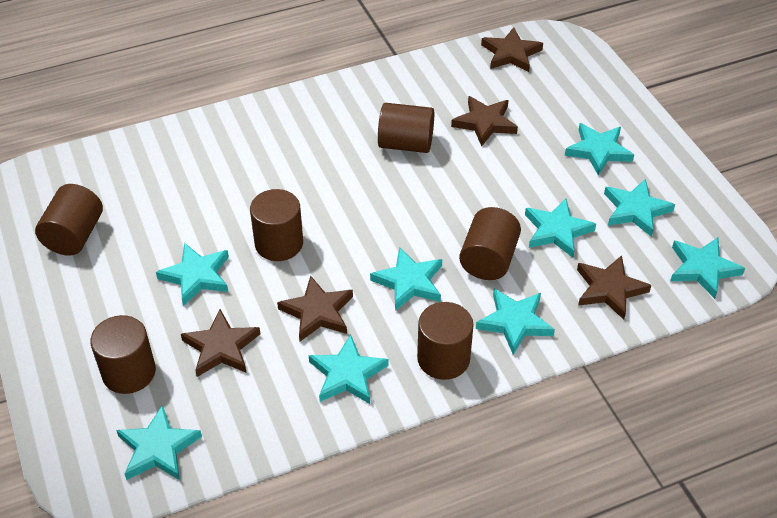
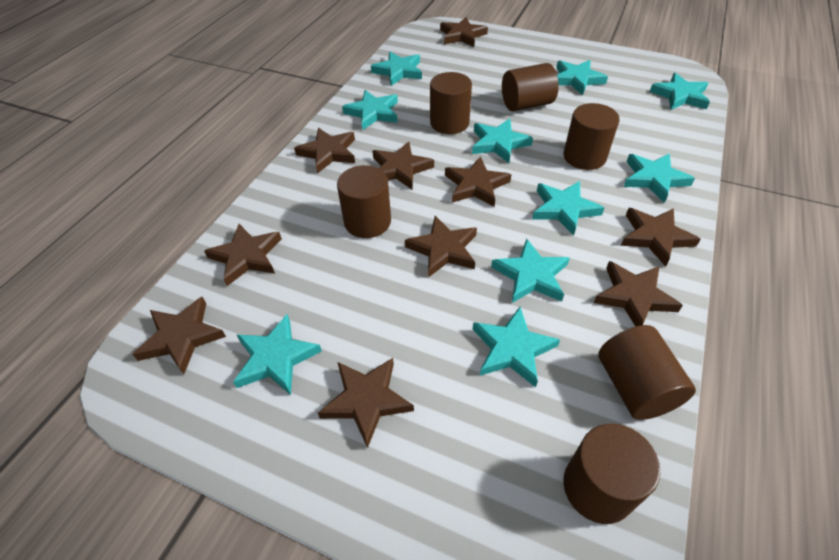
brown star: 5 -> 10
turquoise star: 9 -> 10

